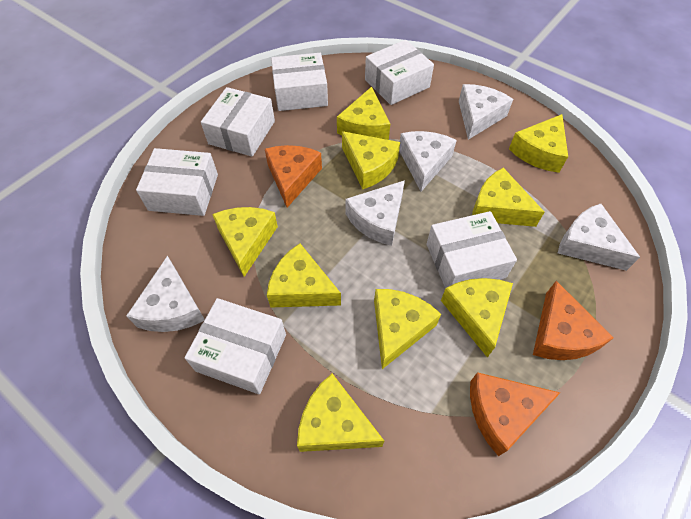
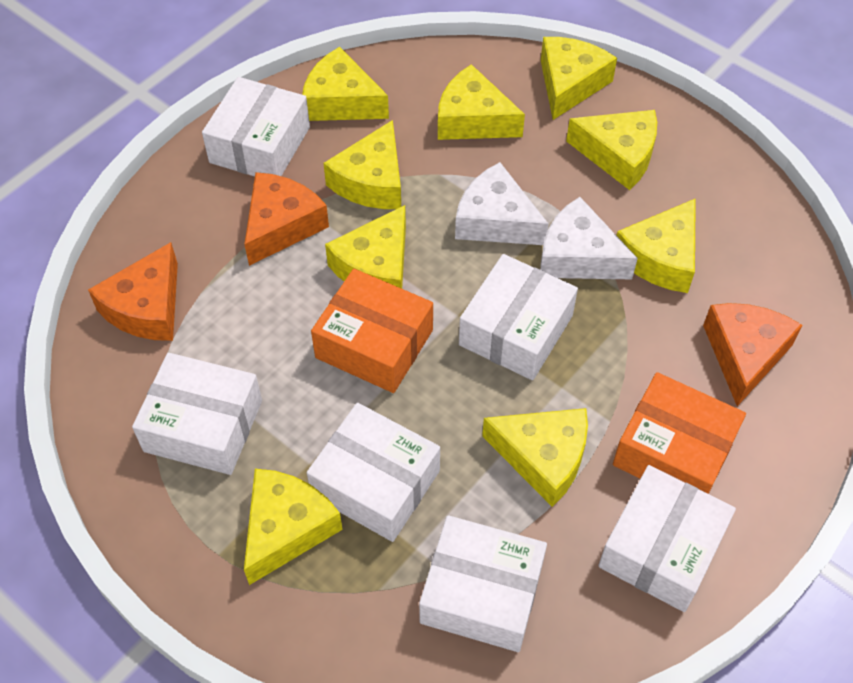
orange box: 0 -> 2
white cheese: 5 -> 2

